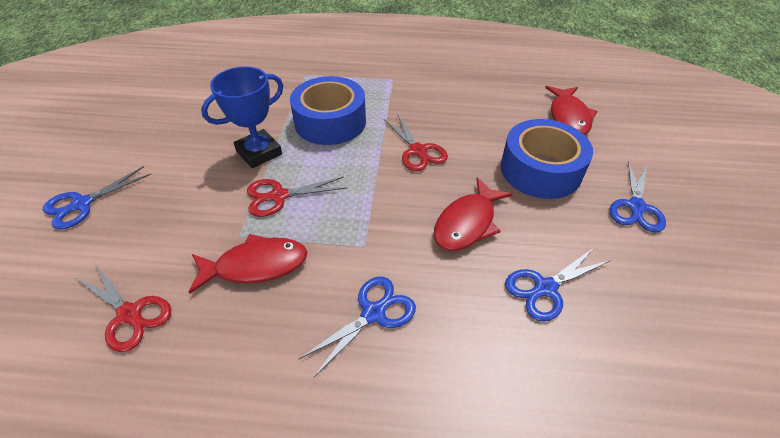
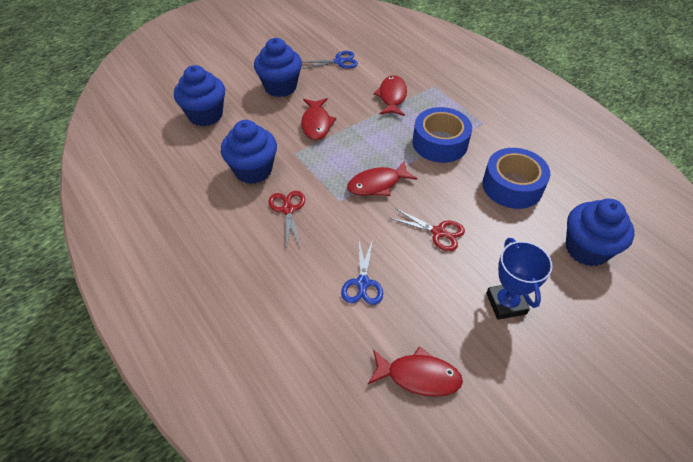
blue cupcake: 0 -> 4
blue scissors: 4 -> 2
red fish: 3 -> 4
red scissors: 3 -> 2

